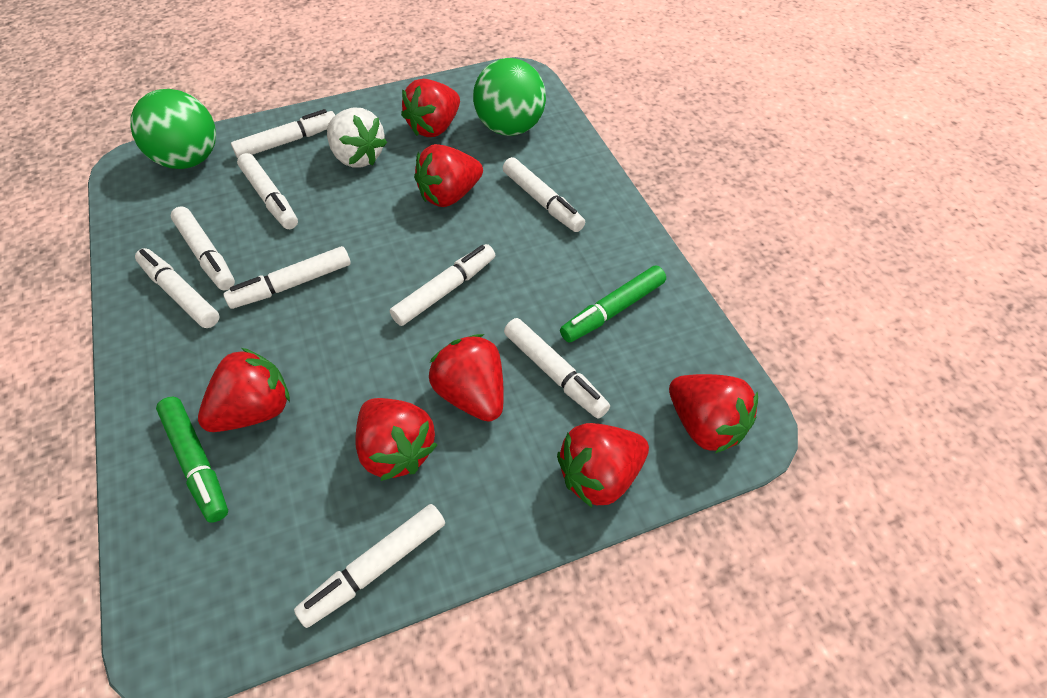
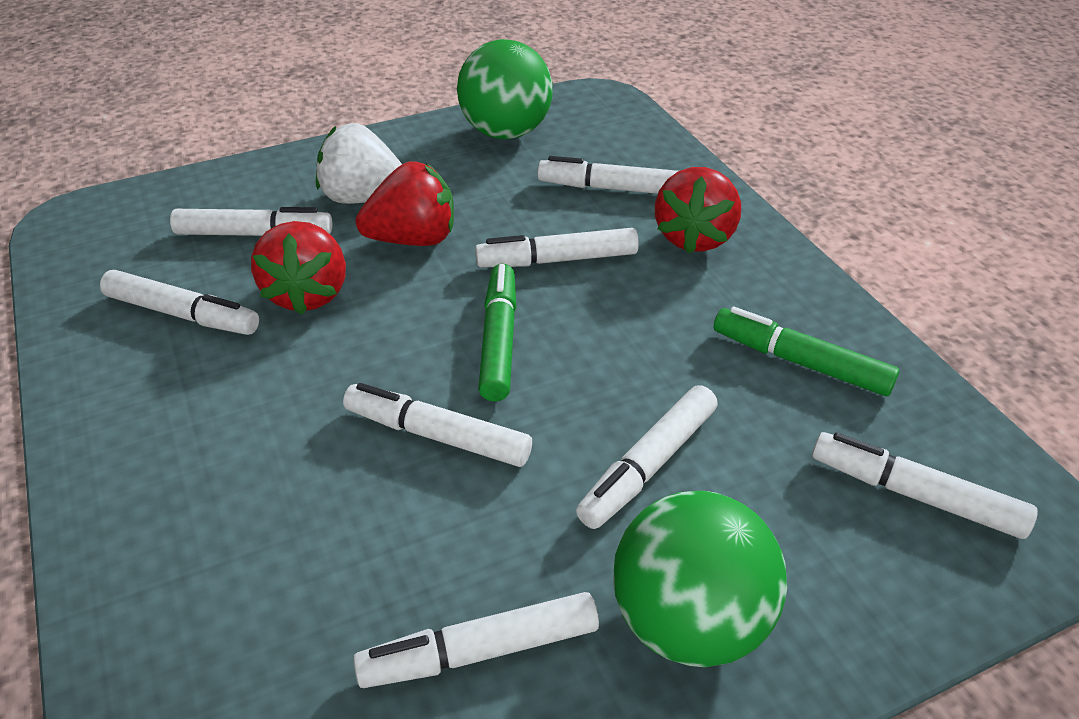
red strawberry: 7 -> 3
white marker: 9 -> 8

